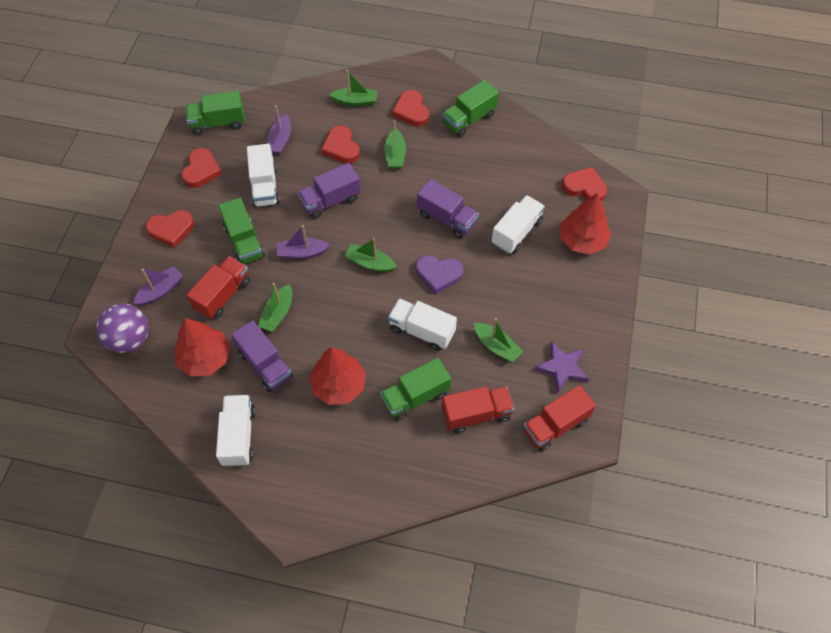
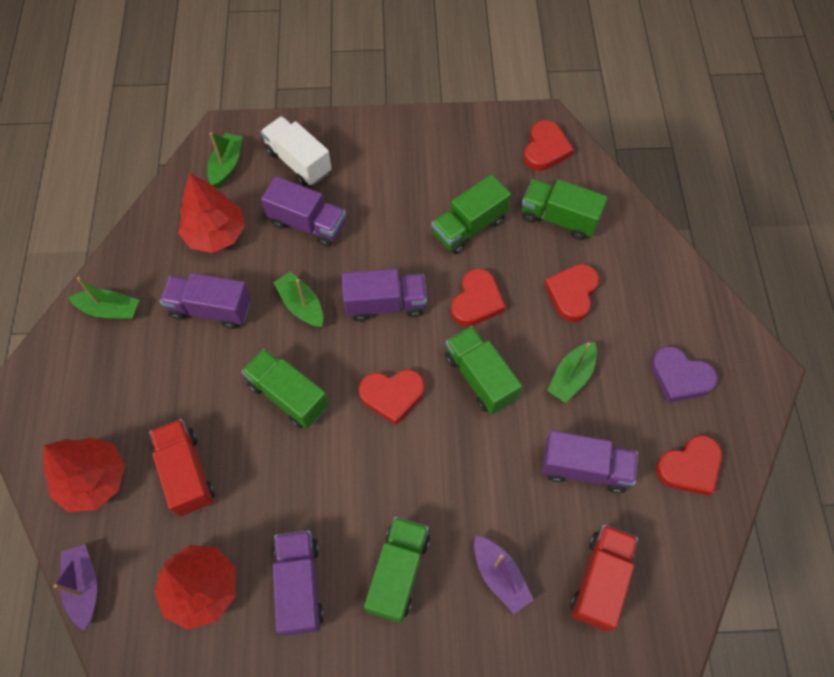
green boat: 5 -> 4
green truck: 4 -> 5
purple ball: 1 -> 0
purple boat: 3 -> 2
purple star: 1 -> 0
purple truck: 3 -> 5
red truck: 3 -> 2
white truck: 4 -> 1

